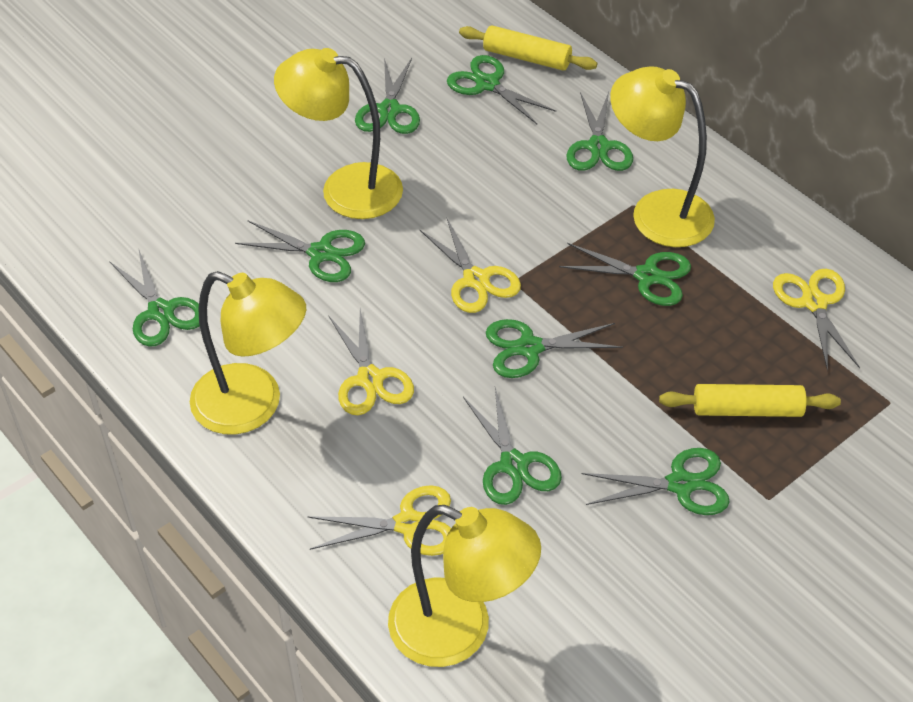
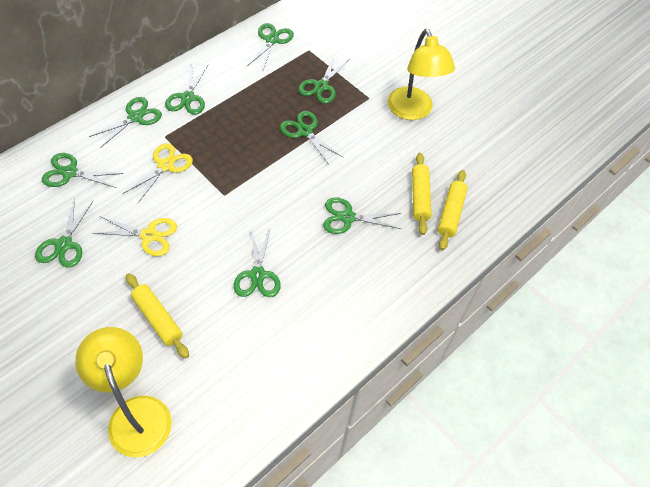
yellow lamp: 4 -> 2
yellow rolling pin: 2 -> 3
yellow scissors: 4 -> 2

